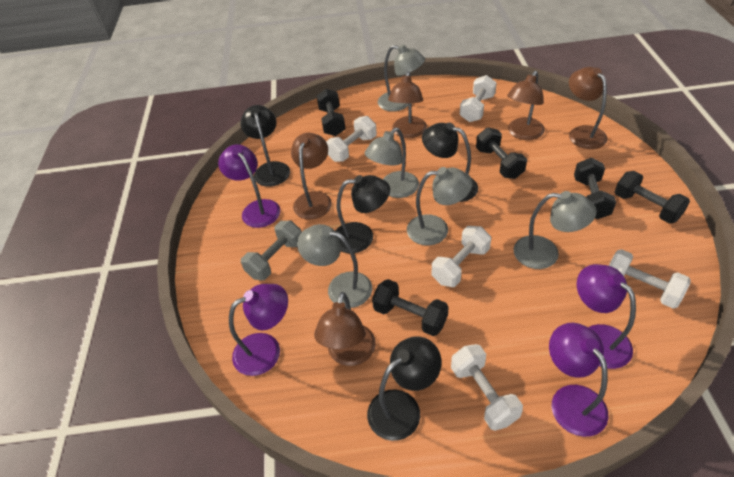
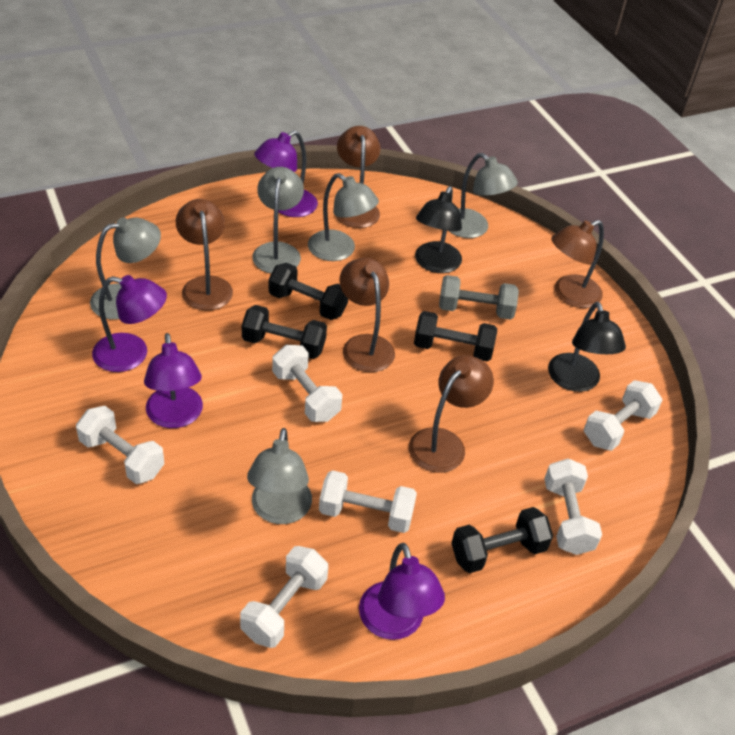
black dumbbell: 5 -> 4
black lamp: 4 -> 2
white dumbbell: 5 -> 6

